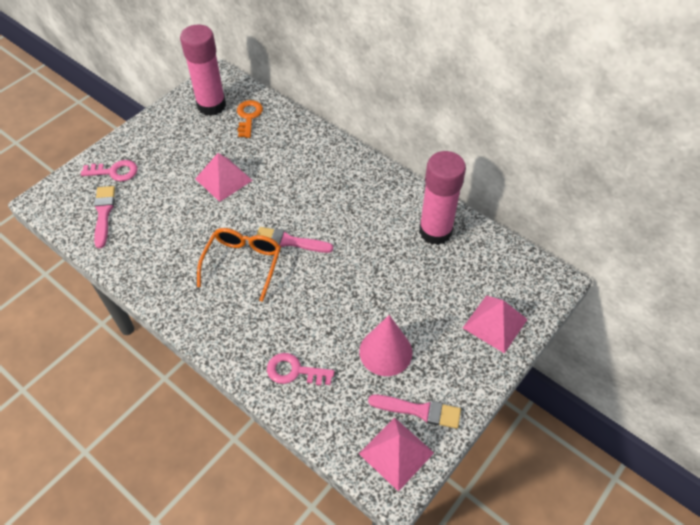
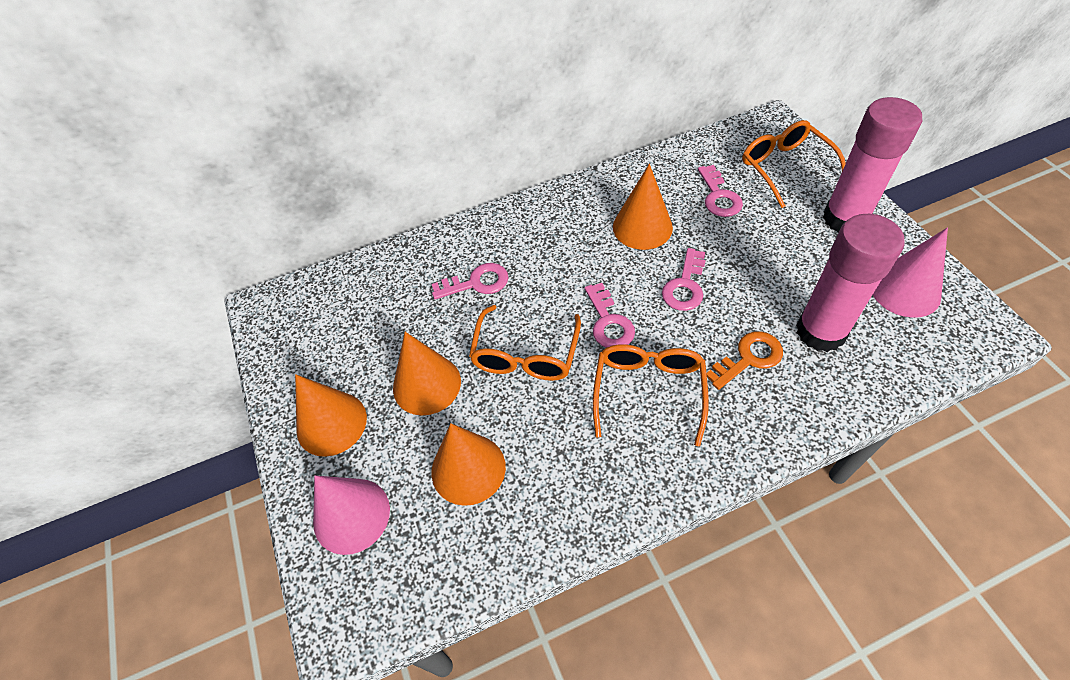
orange cone: 0 -> 4
orange glasses: 1 -> 3
pink brush: 3 -> 0
pink cone: 1 -> 2
pink key: 2 -> 4
pink pyramid: 3 -> 0

